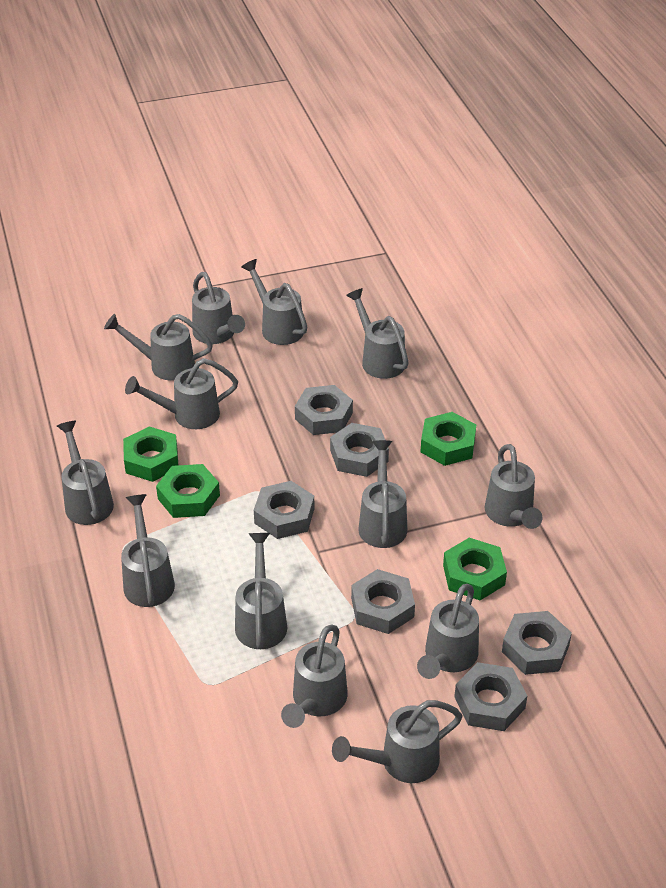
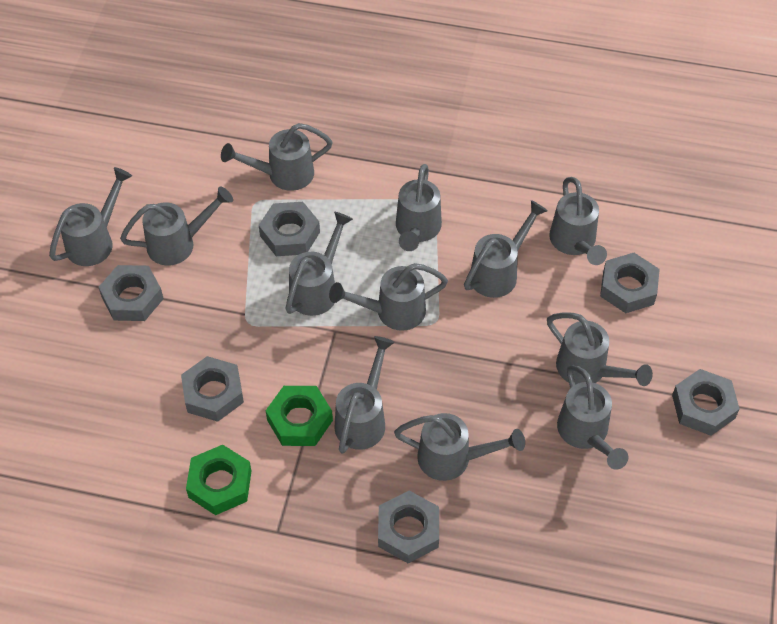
green nut: 4 -> 2
grey watering can: 13 -> 12

